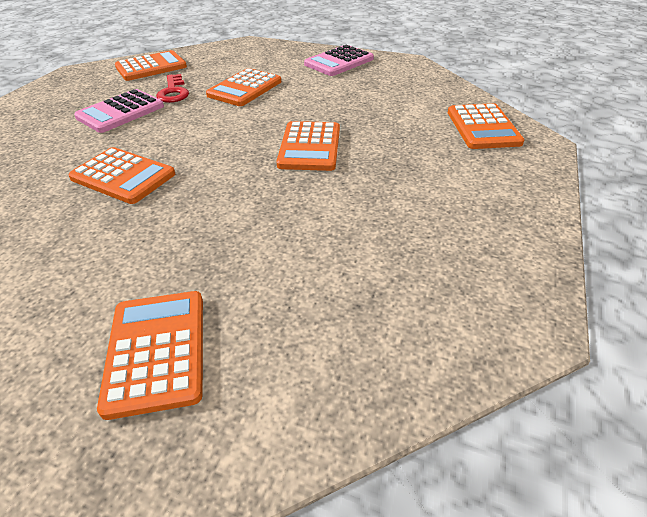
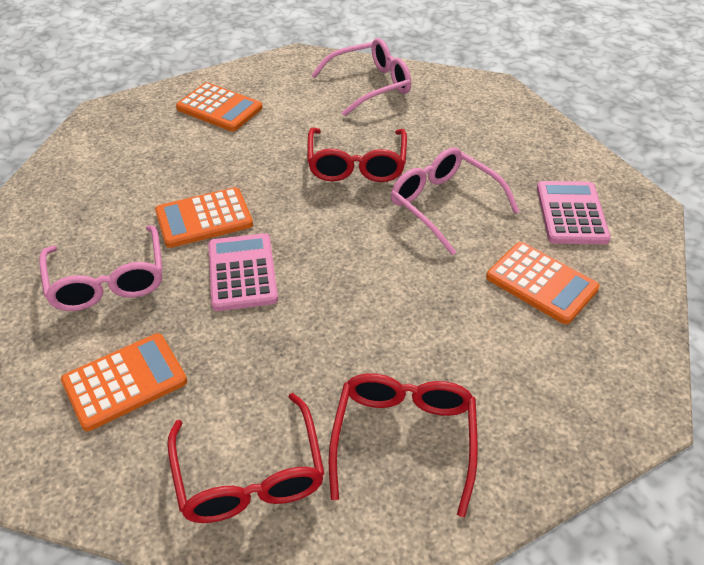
orange calculator: 6 -> 4
pink glasses: 0 -> 3
red glasses: 0 -> 3
red key: 1 -> 0

